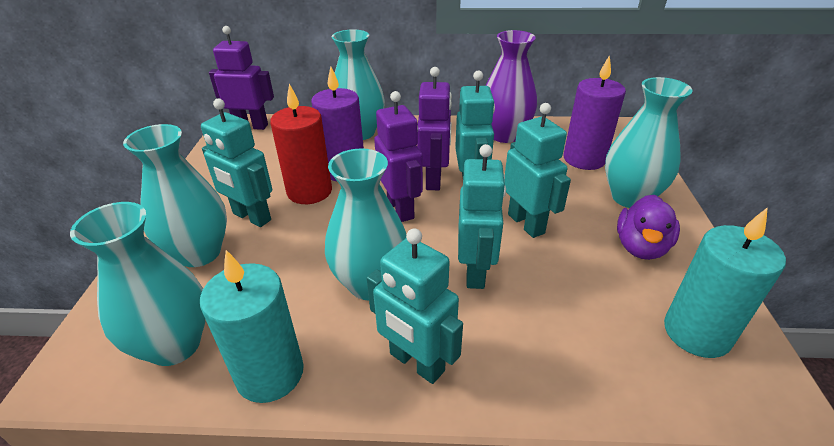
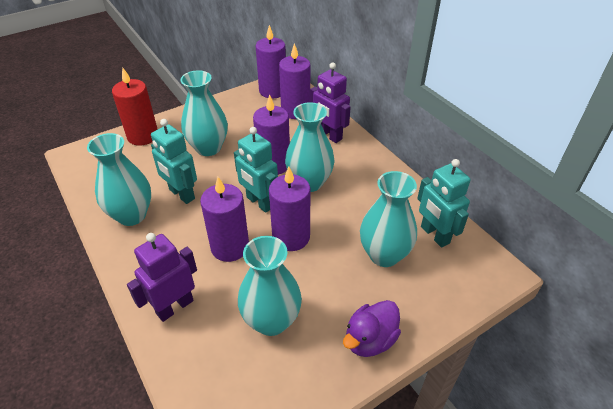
purple candle: 2 -> 5
purple robot: 3 -> 2
purple vase: 1 -> 0
turquoise candle: 2 -> 0
turquoise robot: 5 -> 3

